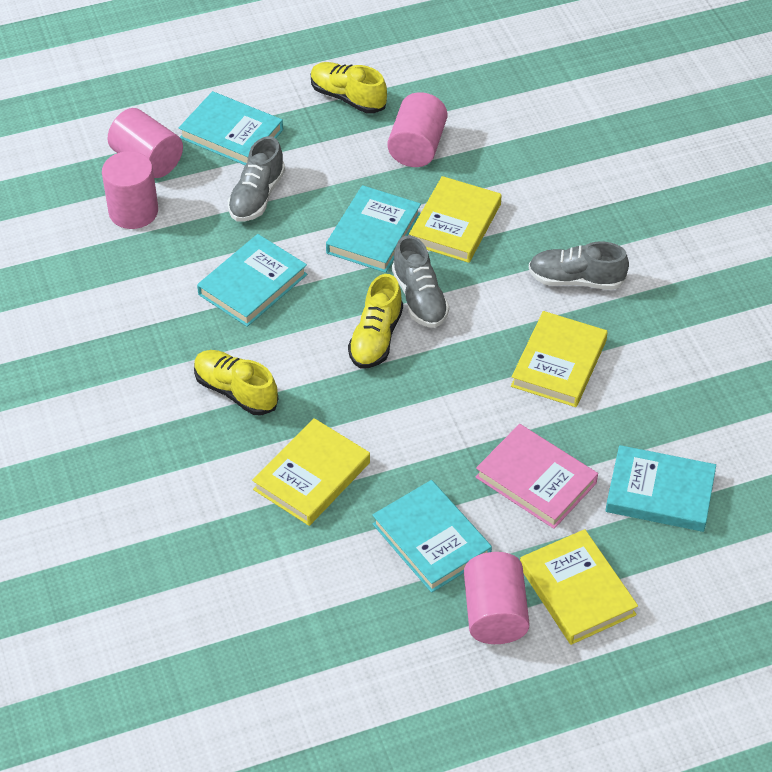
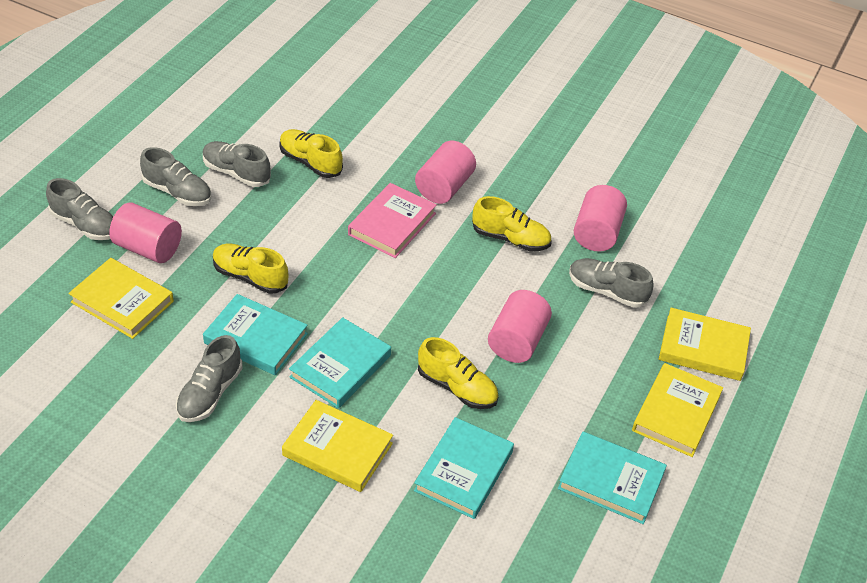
grey shoe: 3 -> 5
turquoise book: 5 -> 4
yellow shoe: 3 -> 4

